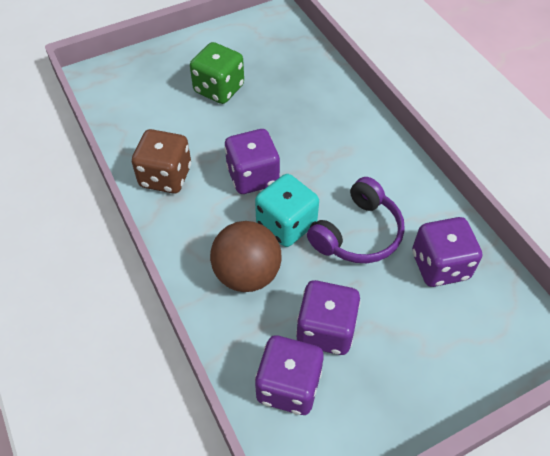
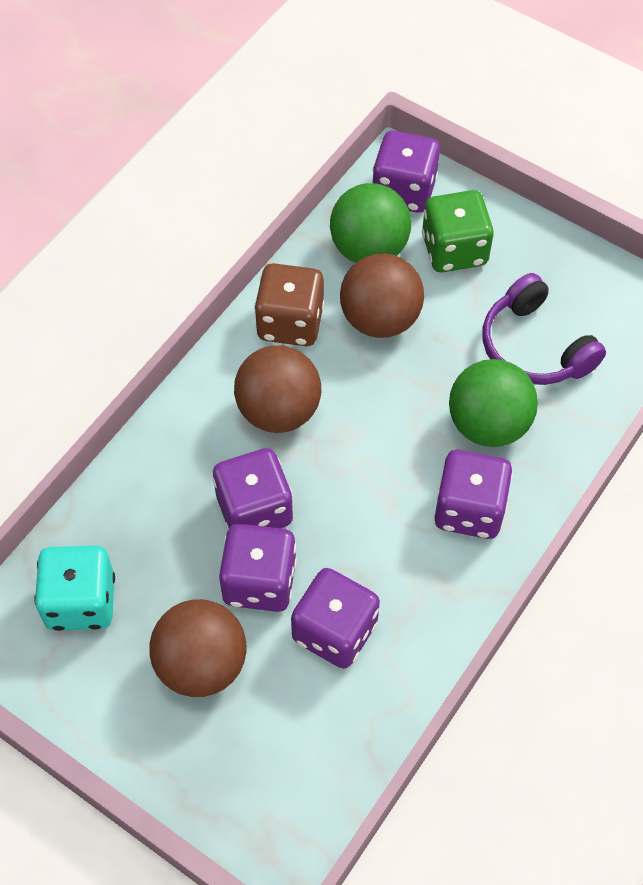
brown ball: 1 -> 3
green ball: 0 -> 2
purple dice: 4 -> 5

